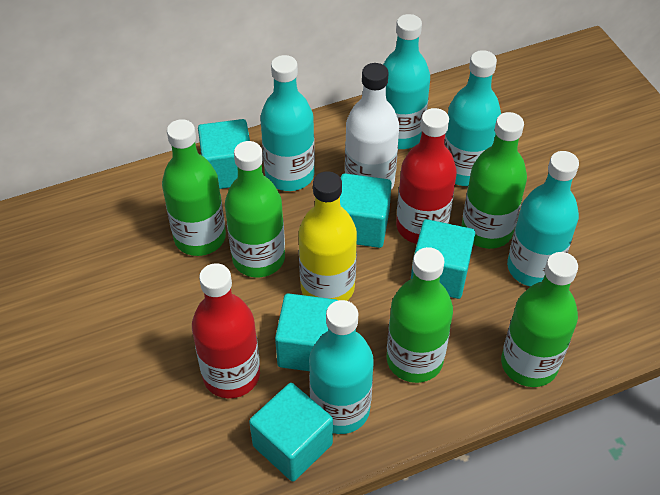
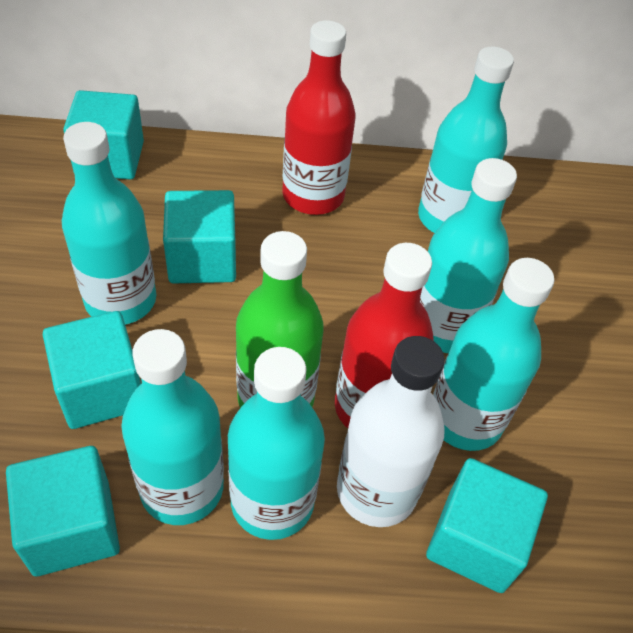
green bottle: 5 -> 1
turquoise bottle: 5 -> 6
yellow bottle: 1 -> 0

